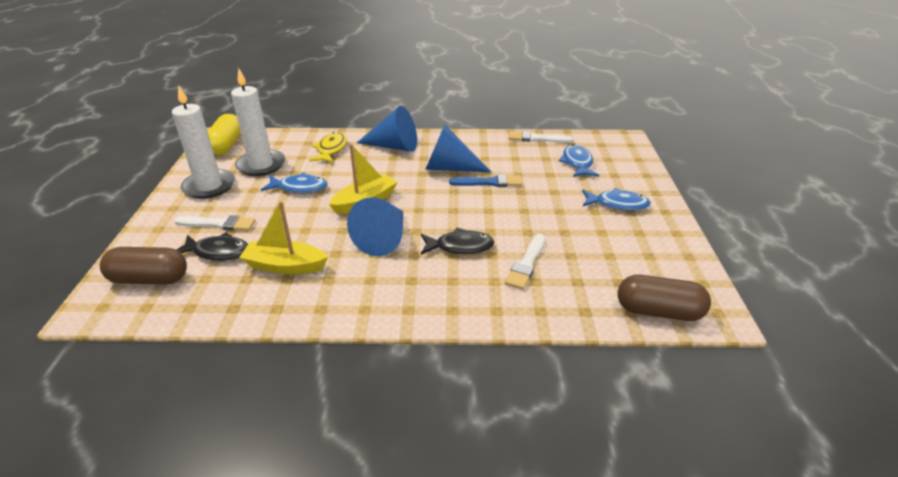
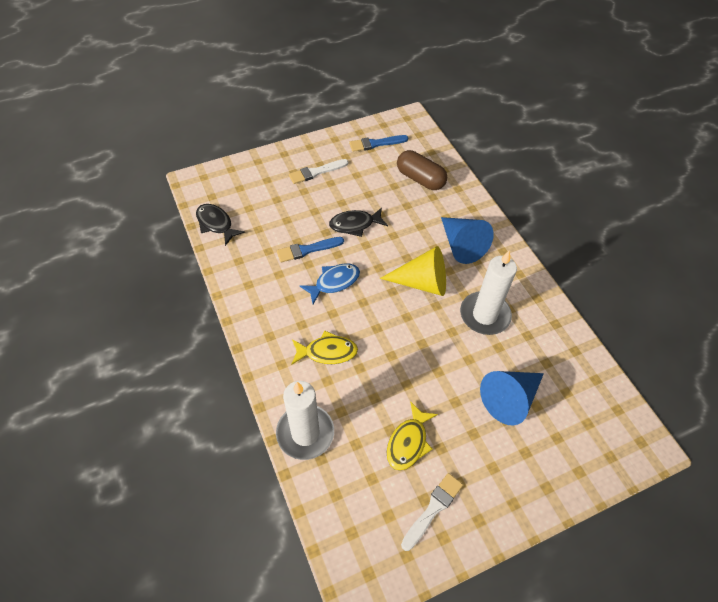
blue brush: 1 -> 2
blue cone: 3 -> 2
blue fish: 3 -> 1
brown capsule: 2 -> 1
white brush: 3 -> 2
yellow boat: 2 -> 0
yellow capsule: 1 -> 0
yellow cone: 0 -> 1
yellow fish: 1 -> 2

